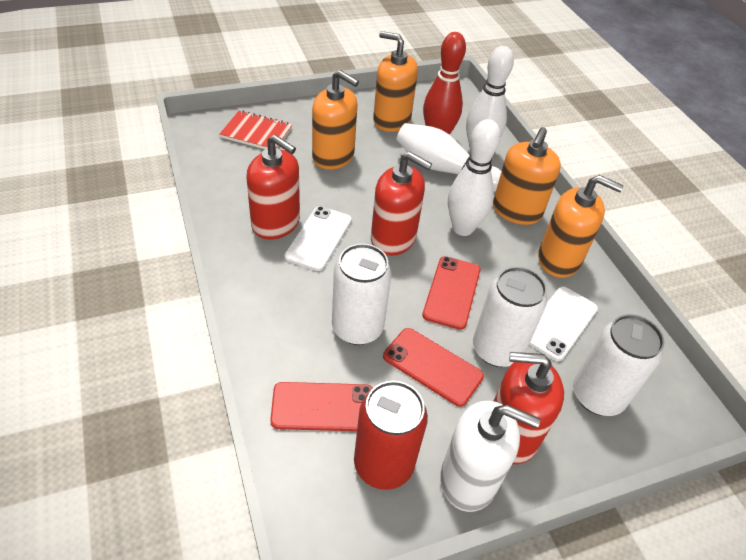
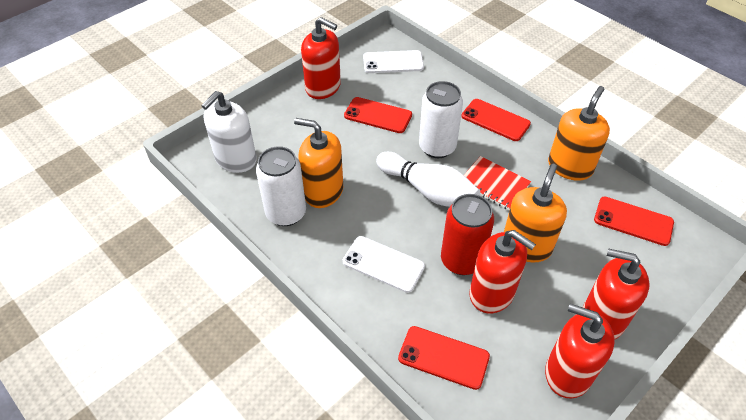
orange soap dispenser: 4 -> 3
red bowling pin: 1 -> 0
red phone: 3 -> 4
red soap dispenser: 3 -> 4
white bowling pin: 3 -> 1
white can: 3 -> 2

